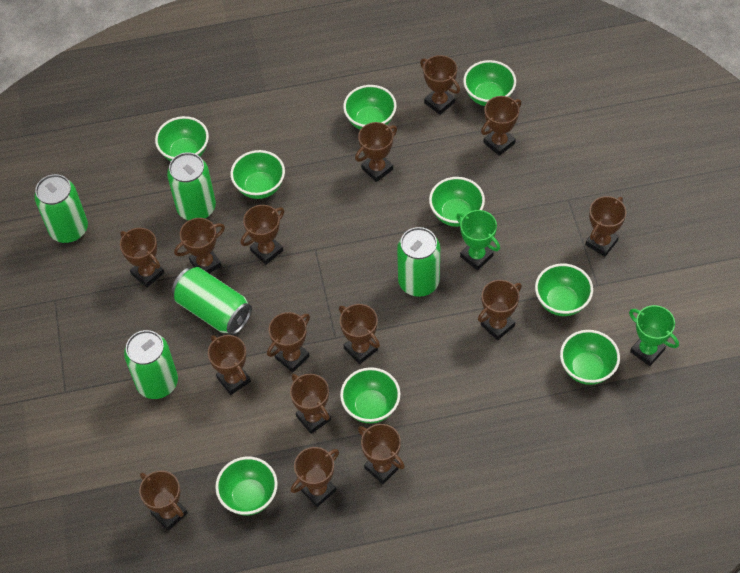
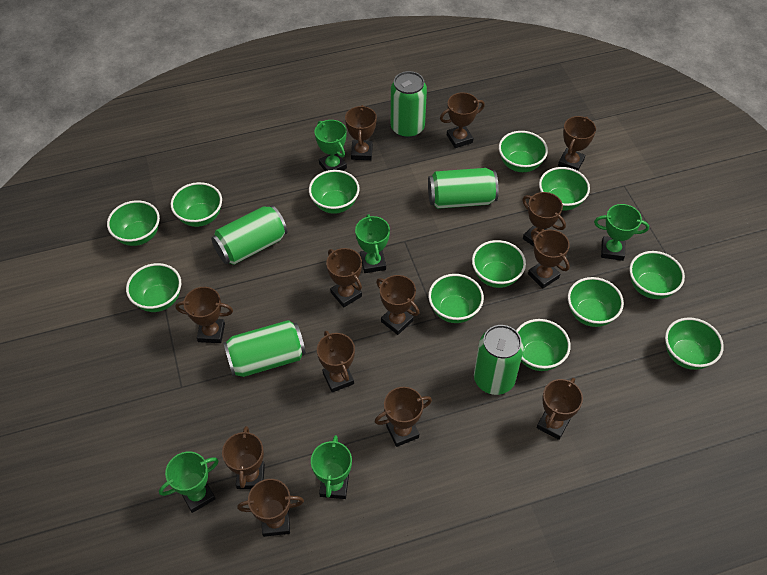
brown trophy: 15 -> 13
green bowl: 9 -> 12
green trophy: 2 -> 5

